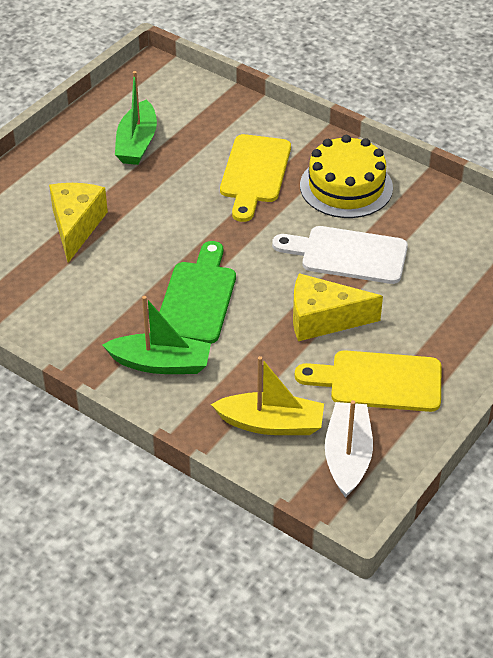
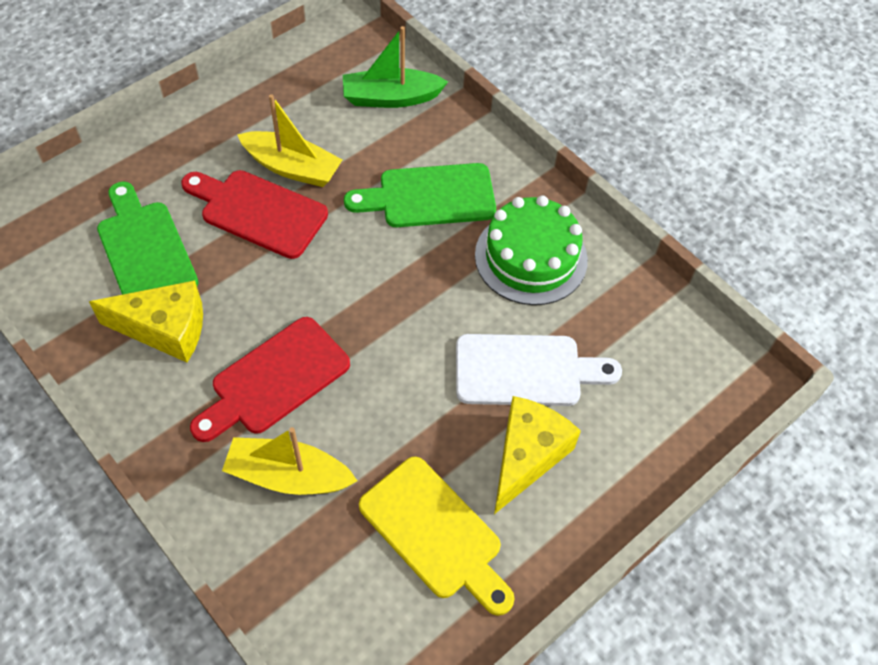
green boat: 2 -> 1
green cake: 0 -> 1
green cutting board: 1 -> 2
red cutting board: 0 -> 2
white boat: 1 -> 0
yellow boat: 1 -> 2
yellow cake: 1 -> 0
yellow cutting board: 2 -> 1

